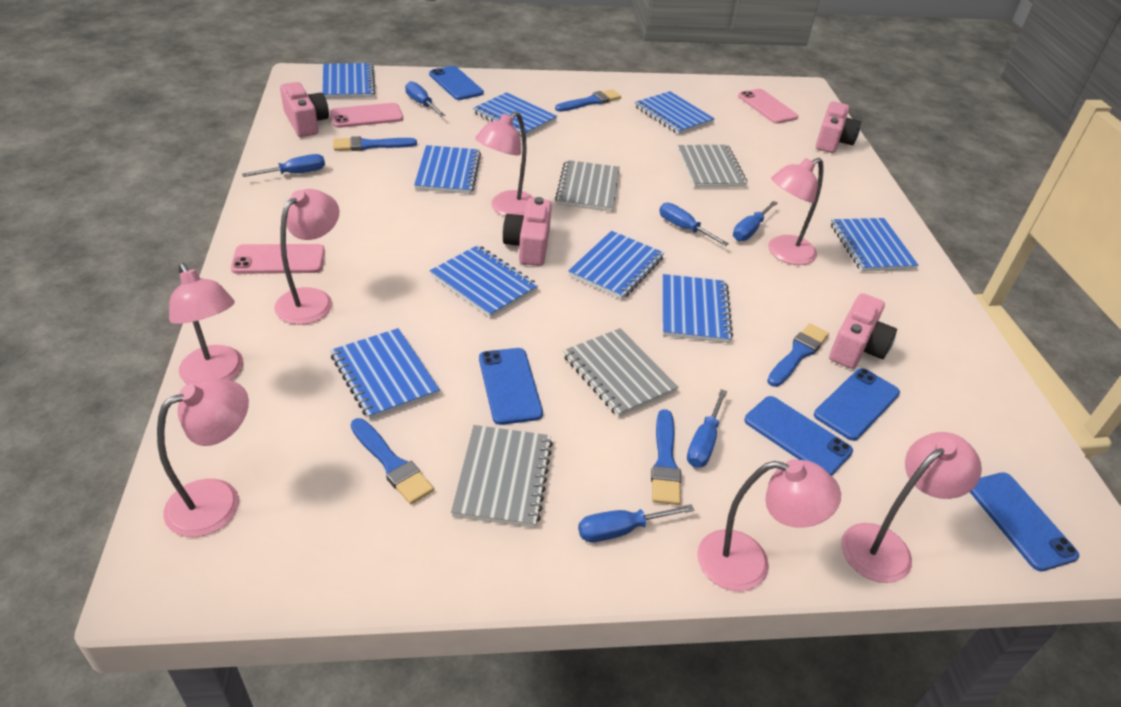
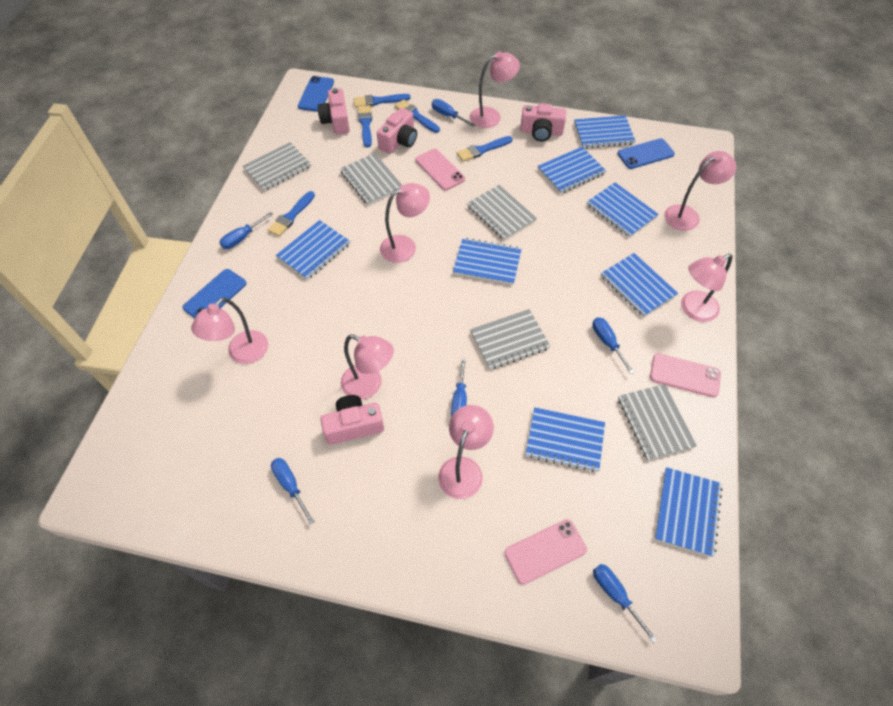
blue notebook: 9 -> 8
blue phone: 5 -> 3
grey notebook: 4 -> 5

